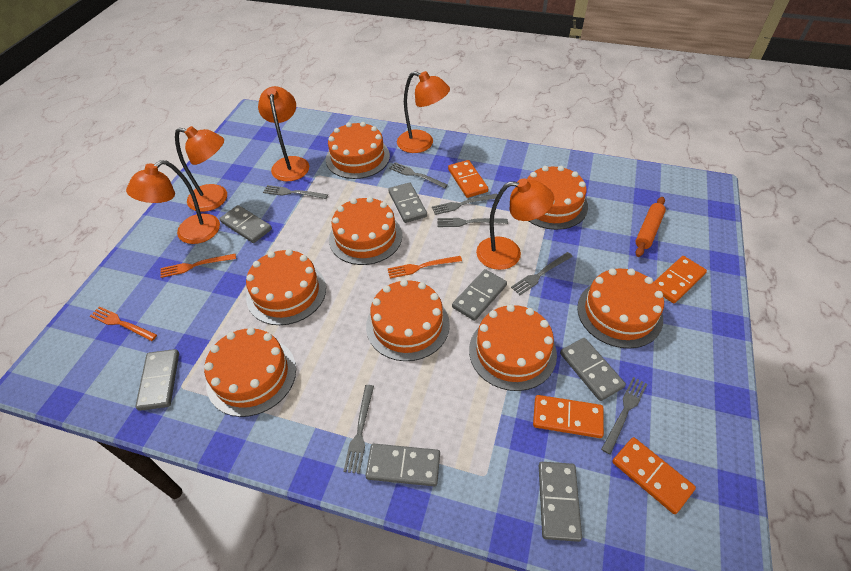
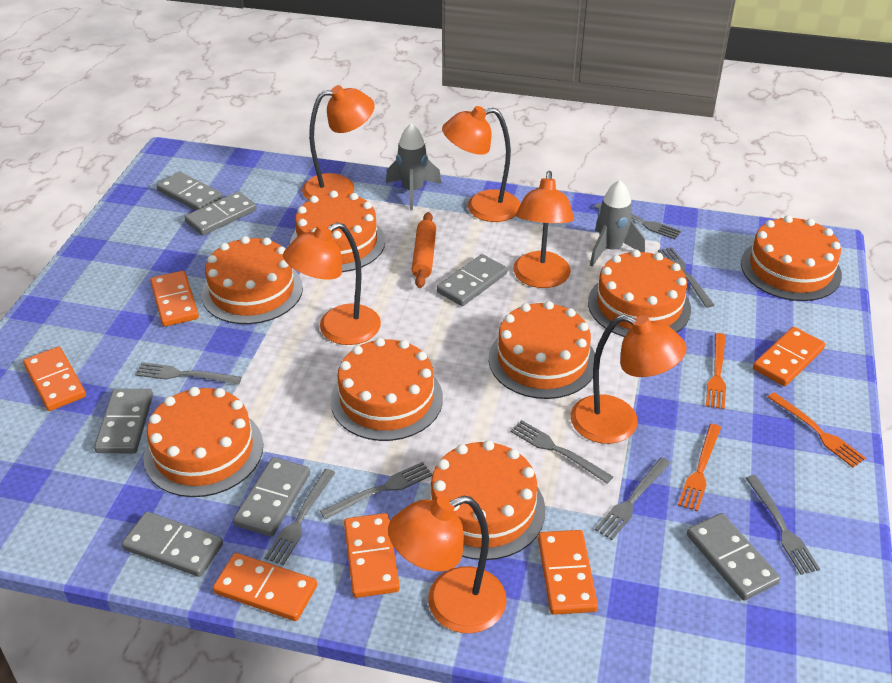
grey fork: 7 -> 8
grey rocket: 0 -> 2
orange domino: 4 -> 6
orange lamp: 5 -> 6

